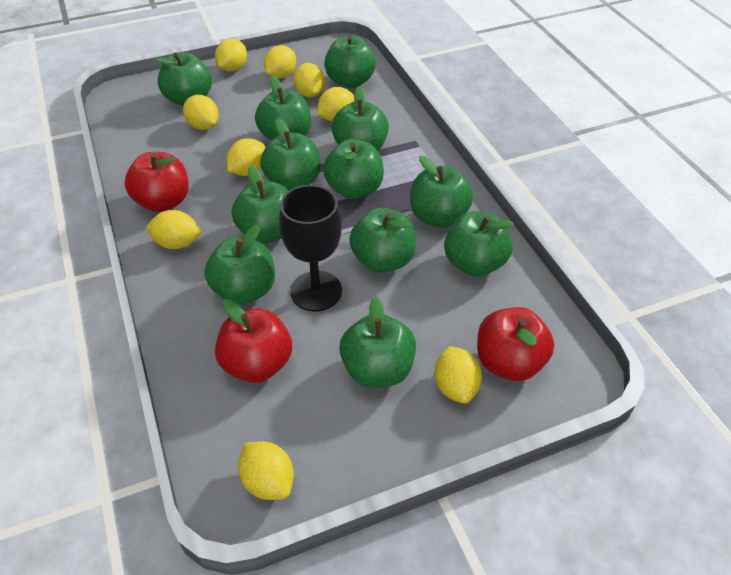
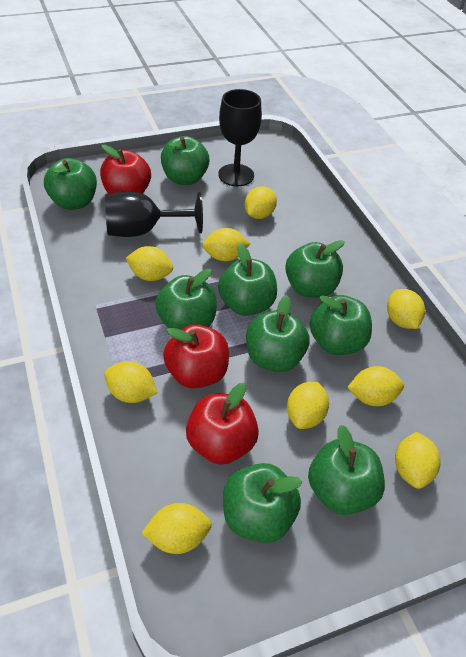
black goblet: 1 -> 2
green apple: 12 -> 9

